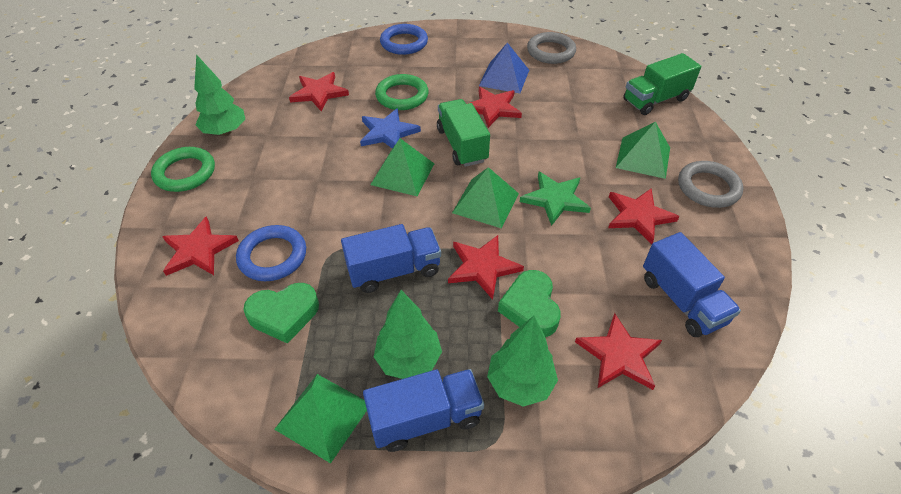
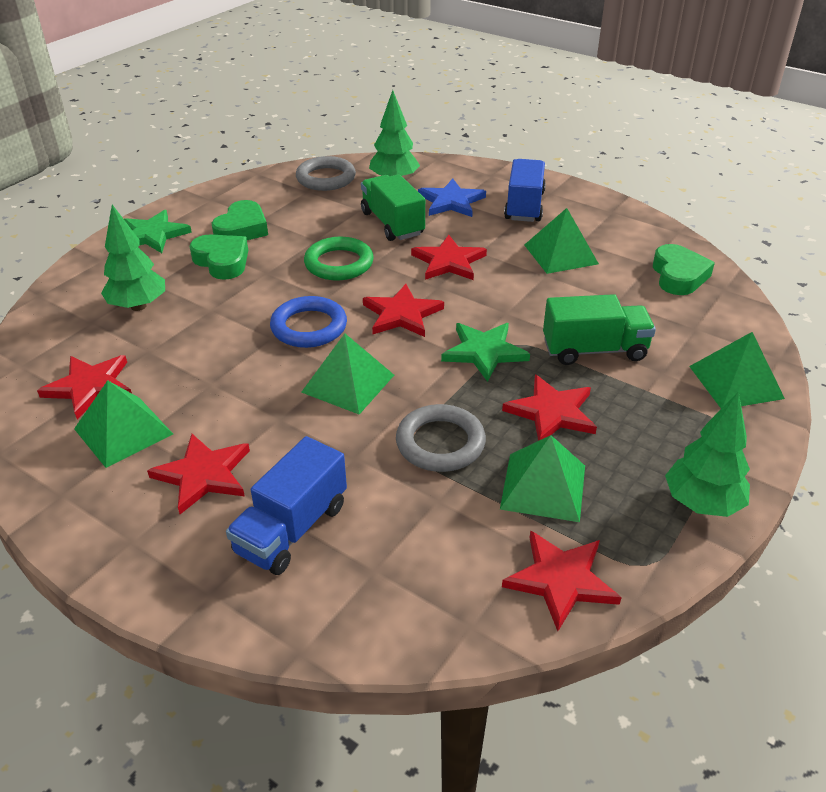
blue pyramid: 1 -> 0
blue ring: 2 -> 1
blue truck: 3 -> 2
green heart: 2 -> 3
green pyramid: 4 -> 5
green ring: 2 -> 1
green star: 1 -> 2

